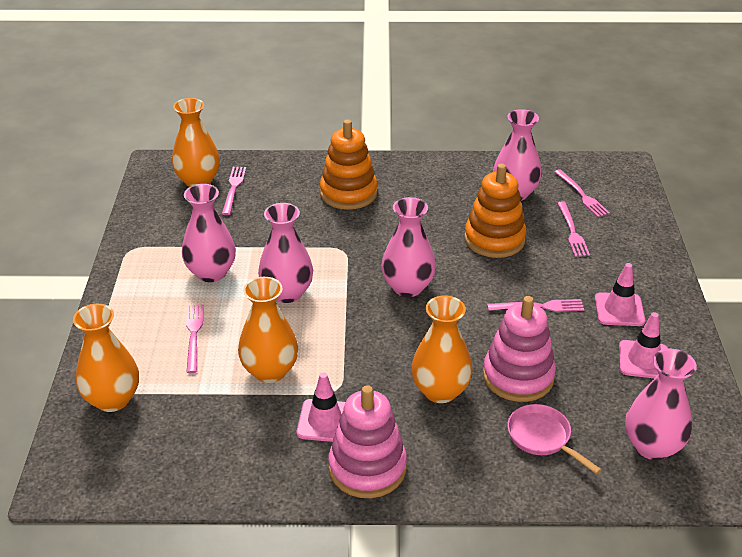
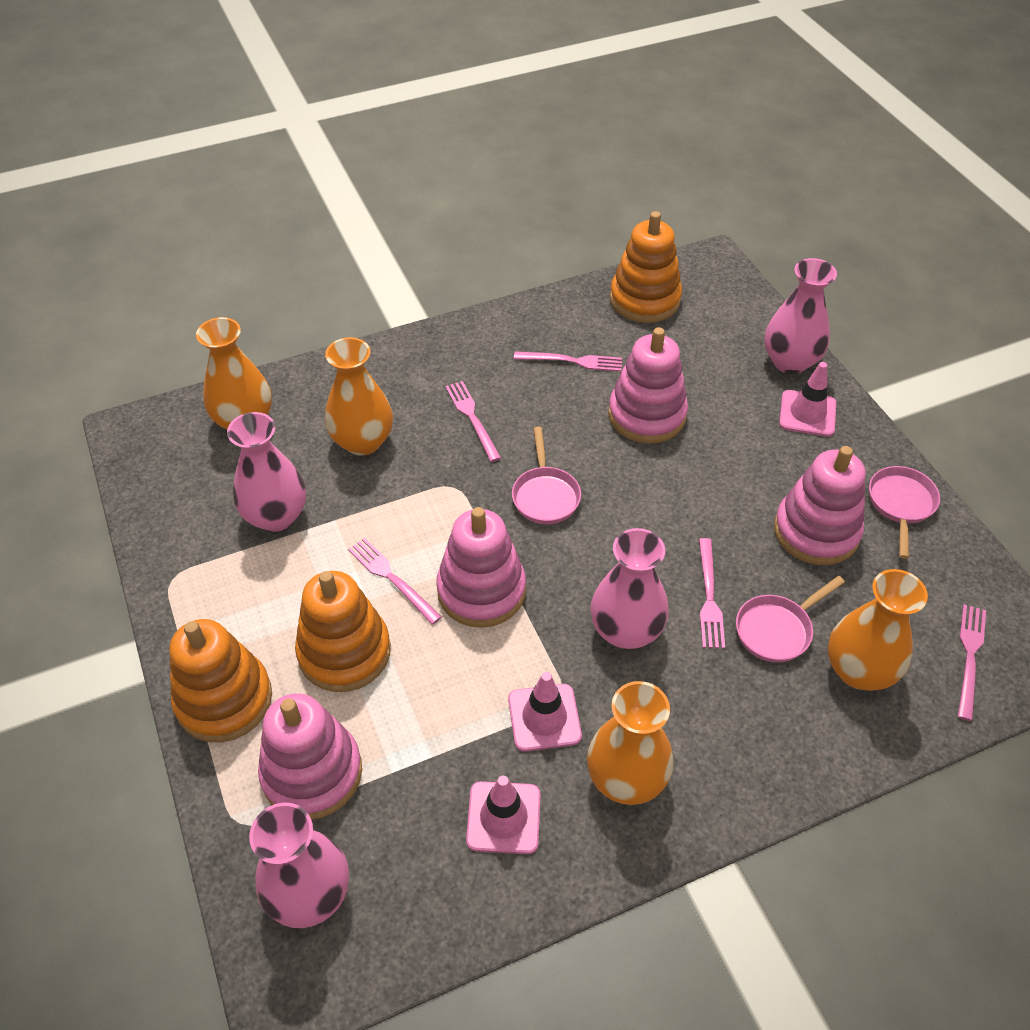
orange stacking toy: 2 -> 3
pink pan: 1 -> 3
pink stacking toy: 2 -> 4
pink vase: 5 -> 4

